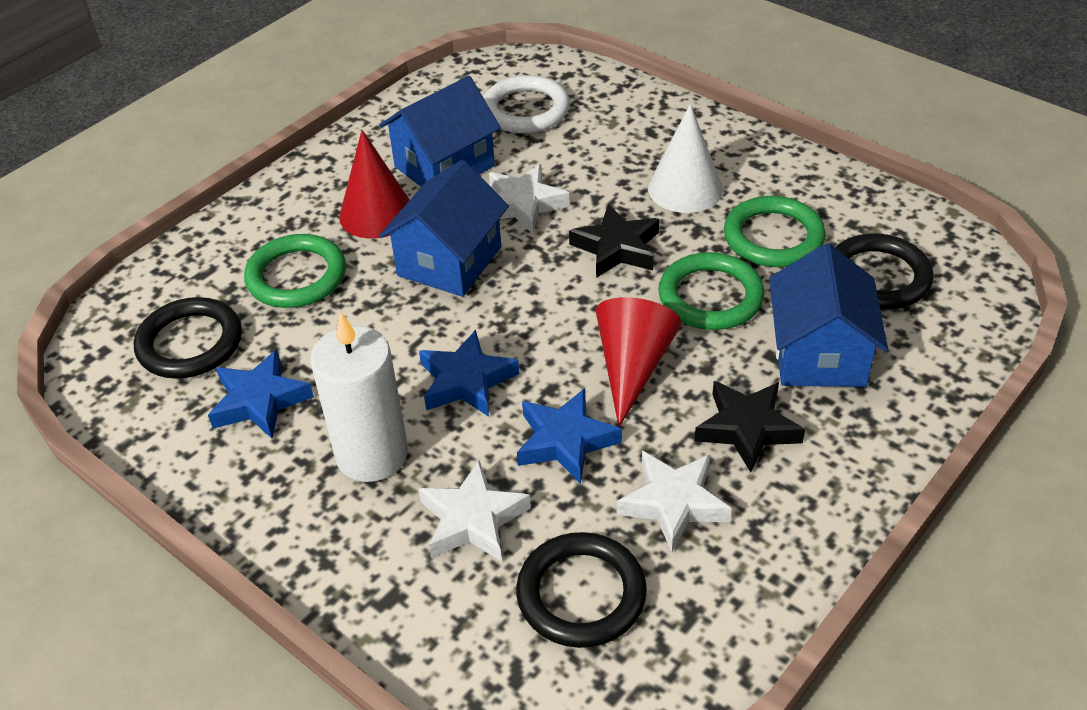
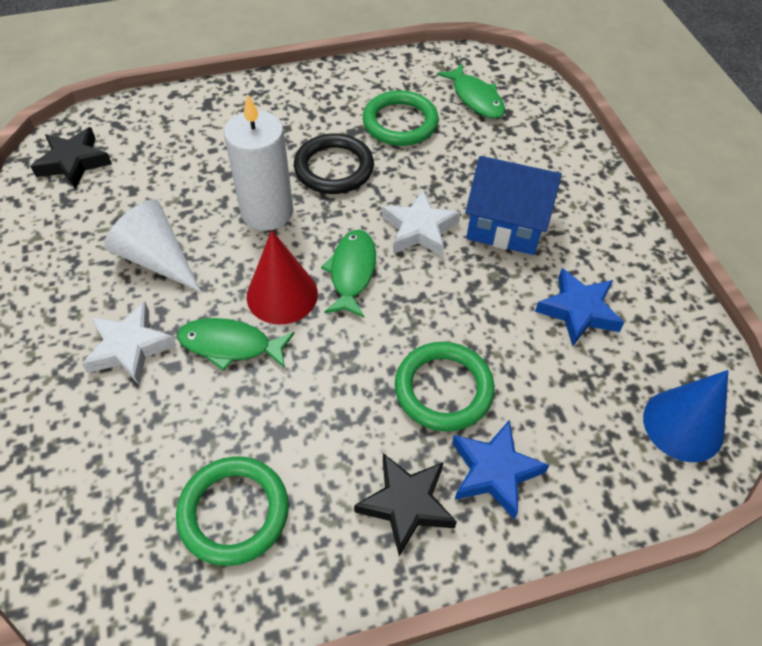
black ring: 3 -> 1
blue cone: 0 -> 1
blue house: 3 -> 1
blue star: 3 -> 2
green fish: 0 -> 3
red cone: 2 -> 1
white ring: 1 -> 0
white star: 3 -> 2

